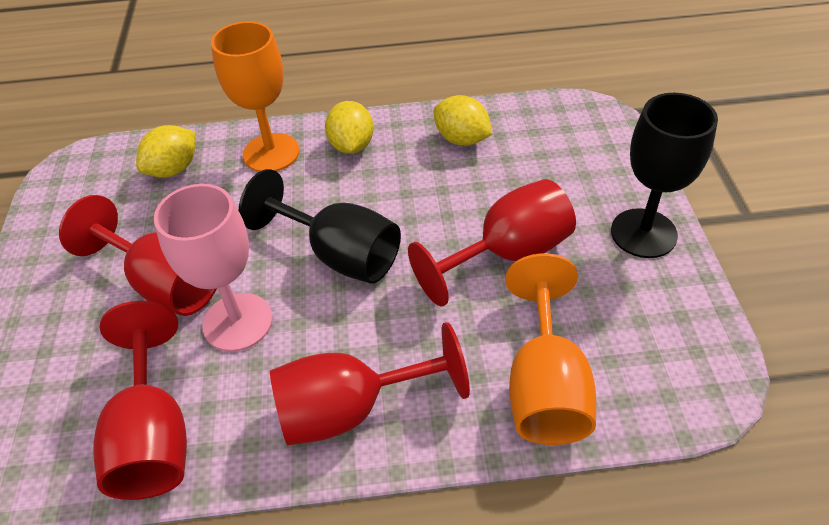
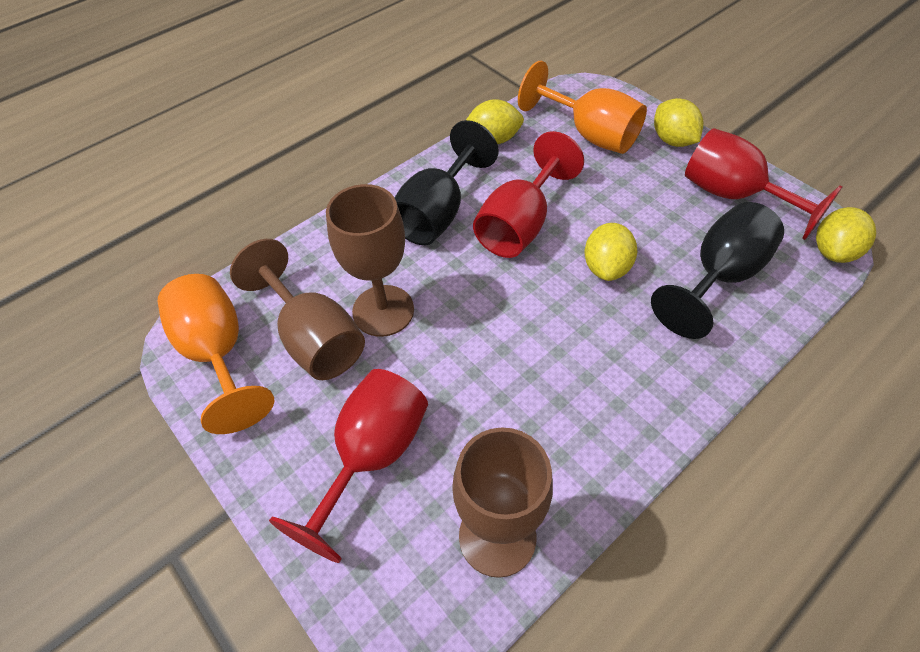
brown goblet: 0 -> 3
pink goblet: 1 -> 0
red goblet: 4 -> 3
yellow lemon: 3 -> 4

